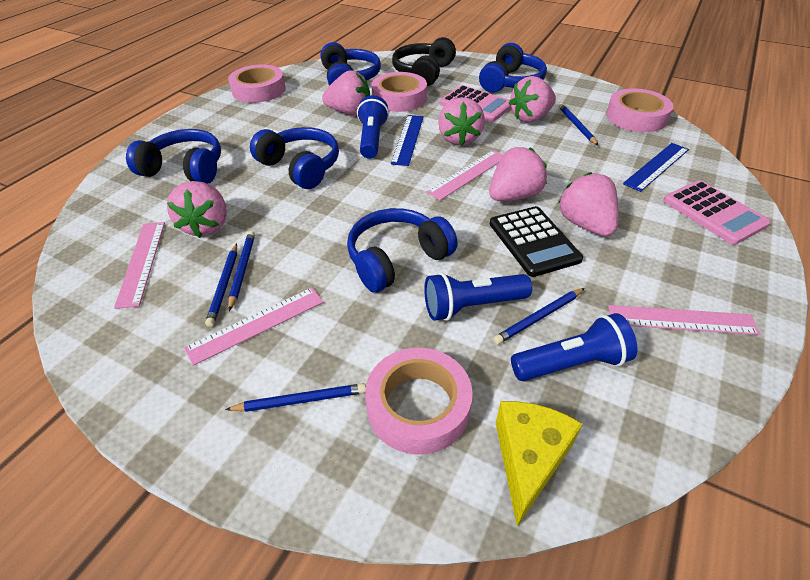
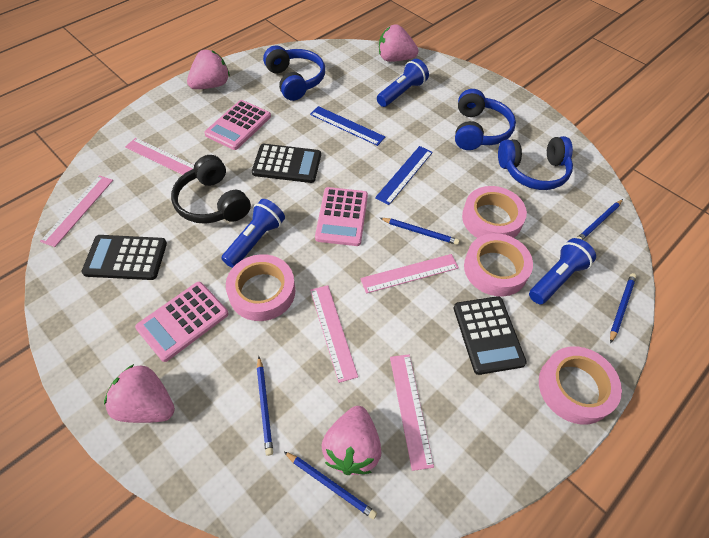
black calculator: 1 -> 3
blue headphones: 5 -> 3
pink calculator: 2 -> 3
pink ruler: 4 -> 5
pink strawberry: 6 -> 4
yellow cheese: 1 -> 0

